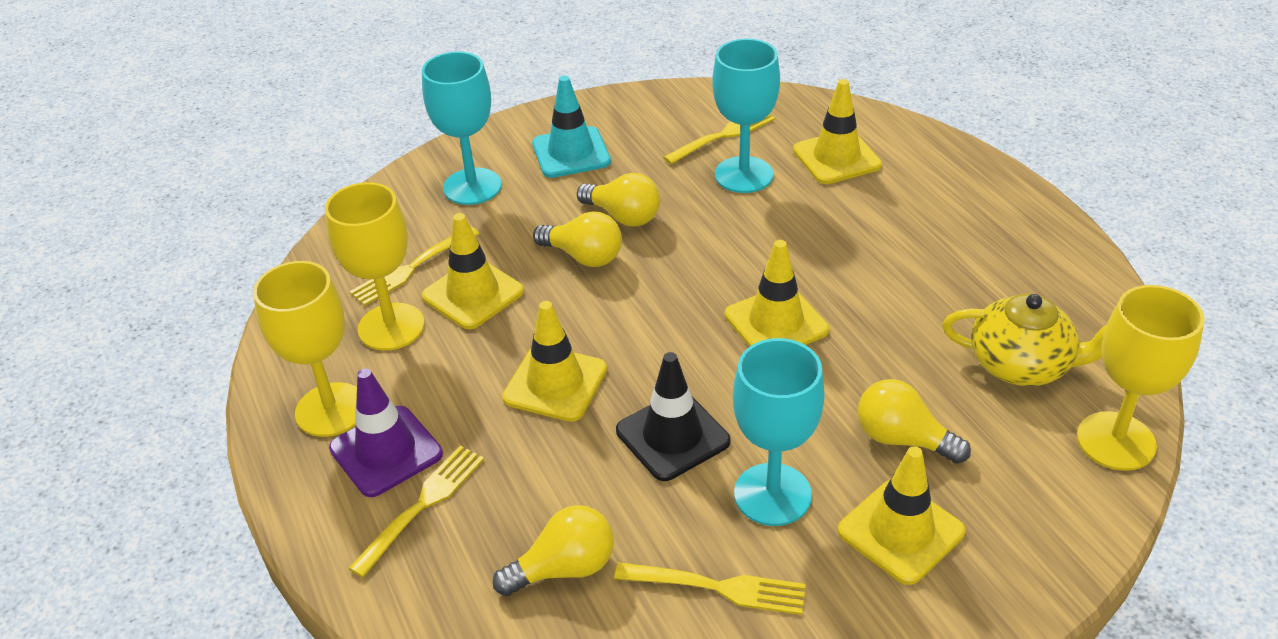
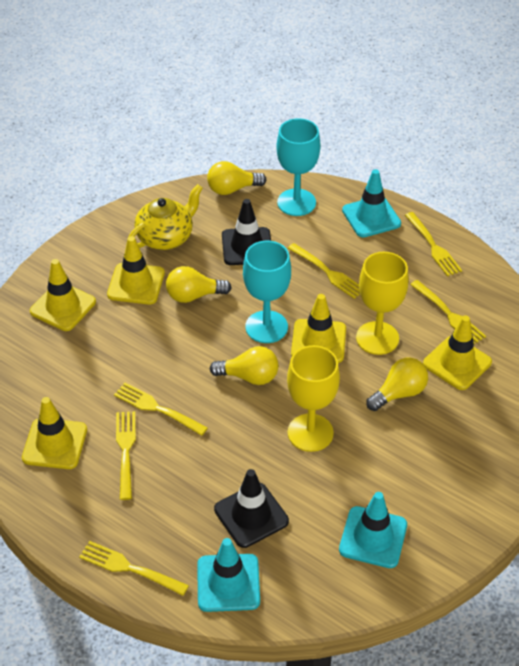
black traffic cone: 1 -> 2
purple traffic cone: 1 -> 0
turquoise goblet: 3 -> 2
turquoise traffic cone: 1 -> 3
yellow fork: 4 -> 6
yellow goblet: 3 -> 2

